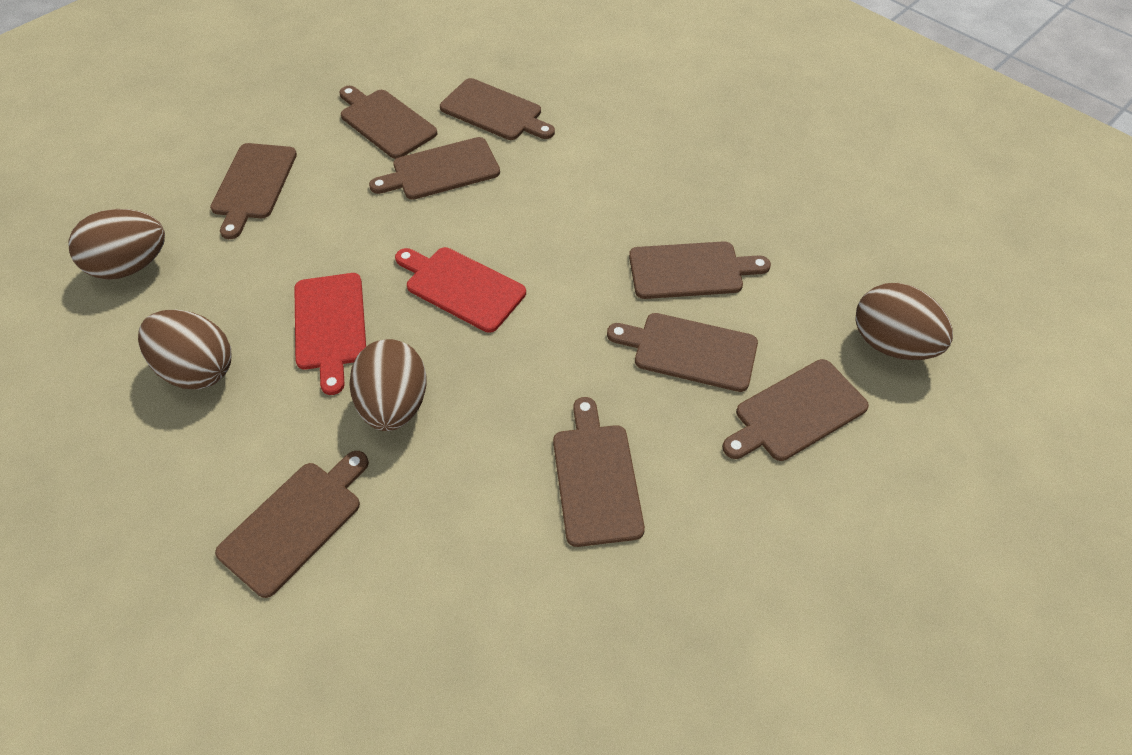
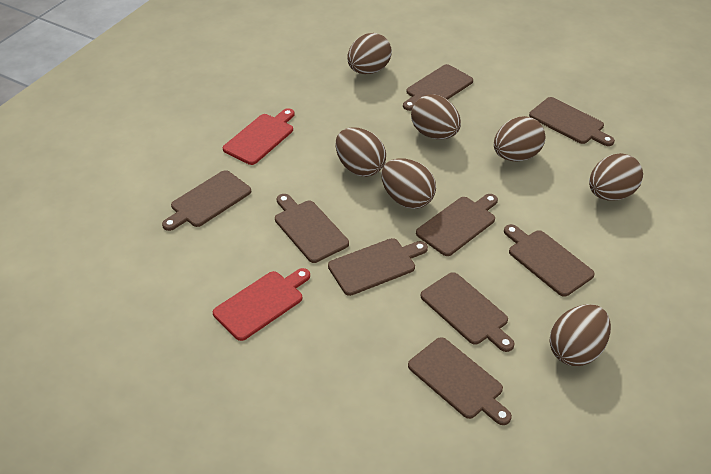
brown egg: 4 -> 7

